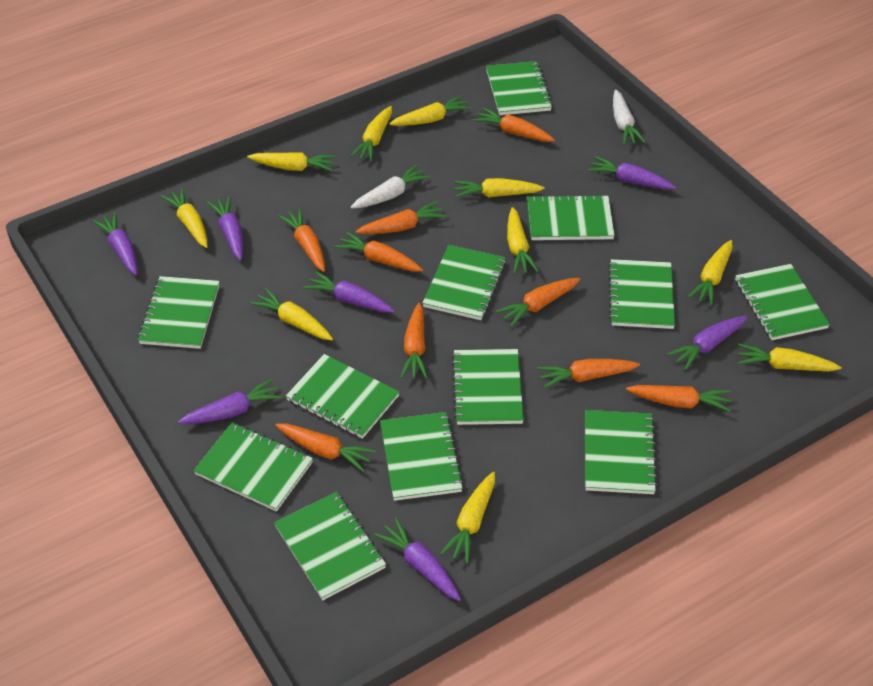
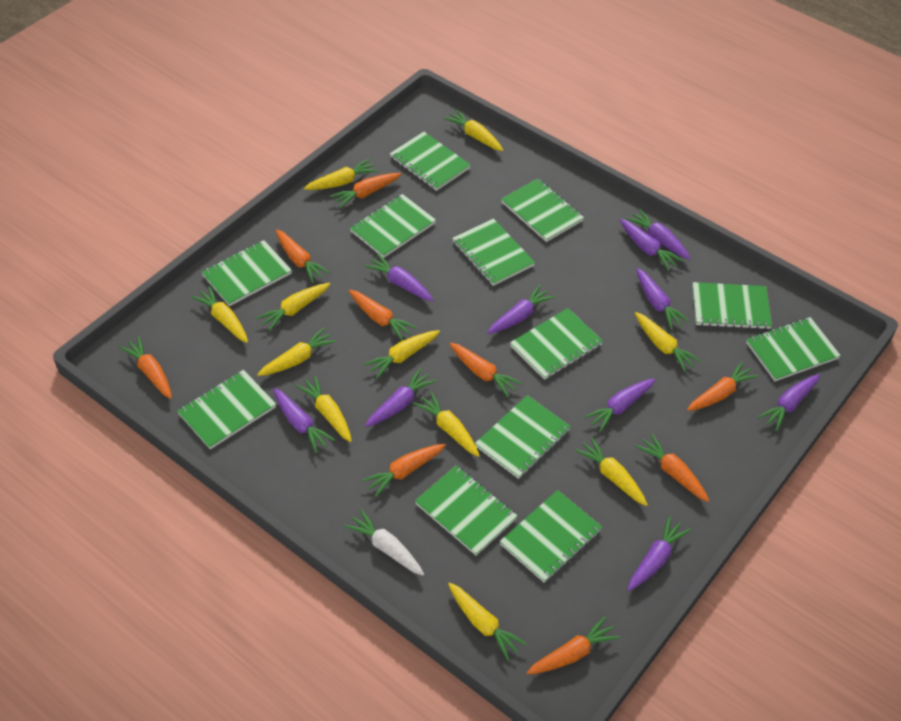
purple carrot: 7 -> 10
white carrot: 2 -> 1
yellow carrot: 10 -> 11

